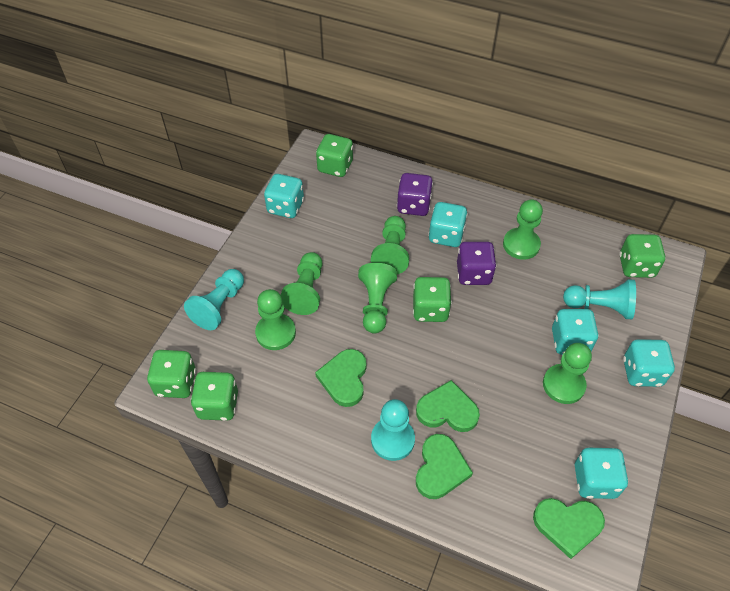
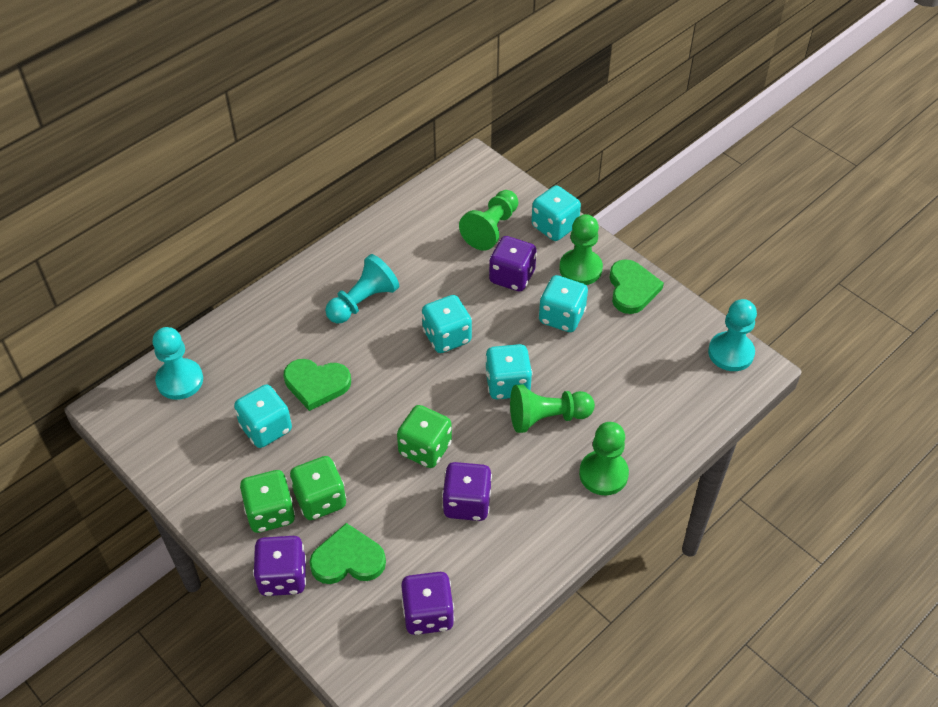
green dice: 5 -> 3
green heart: 4 -> 3
green pawn: 6 -> 4
purple dice: 2 -> 4

